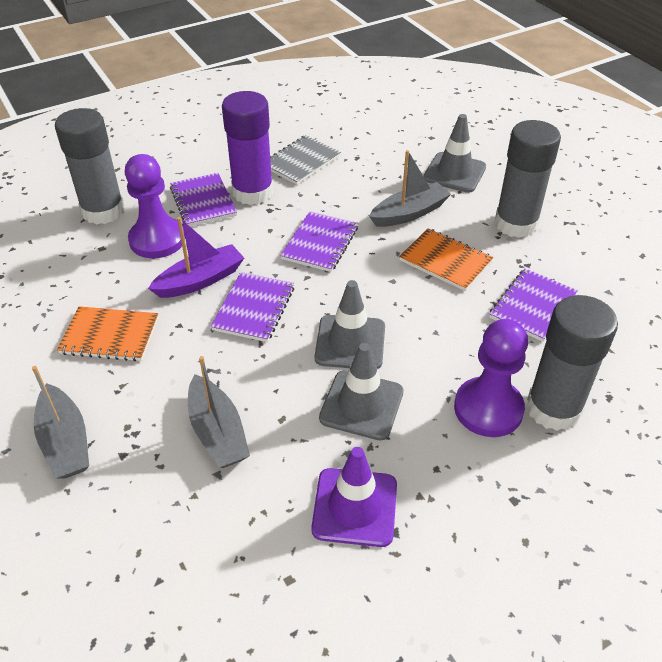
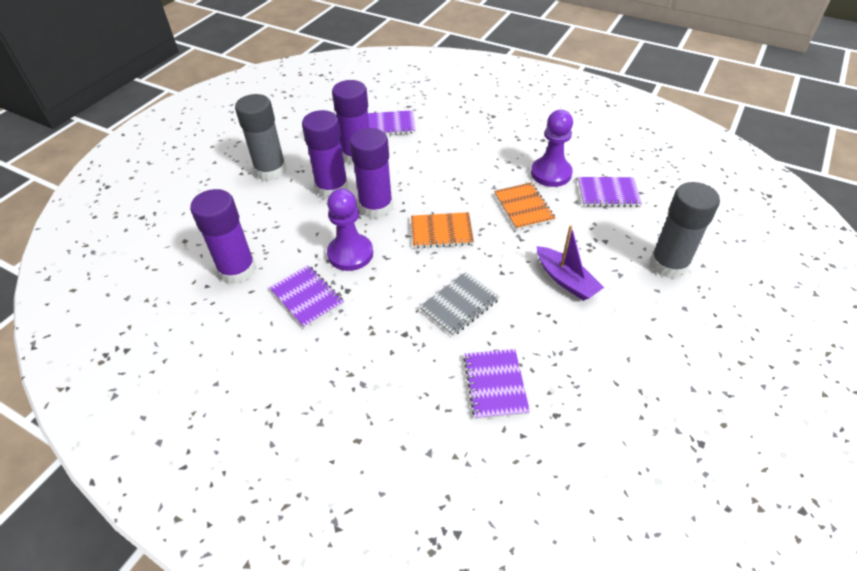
grey boat: 3 -> 0
grey glue stick: 3 -> 2
grey traffic cone: 3 -> 0
purple glue stick: 1 -> 4
purple traffic cone: 1 -> 0

